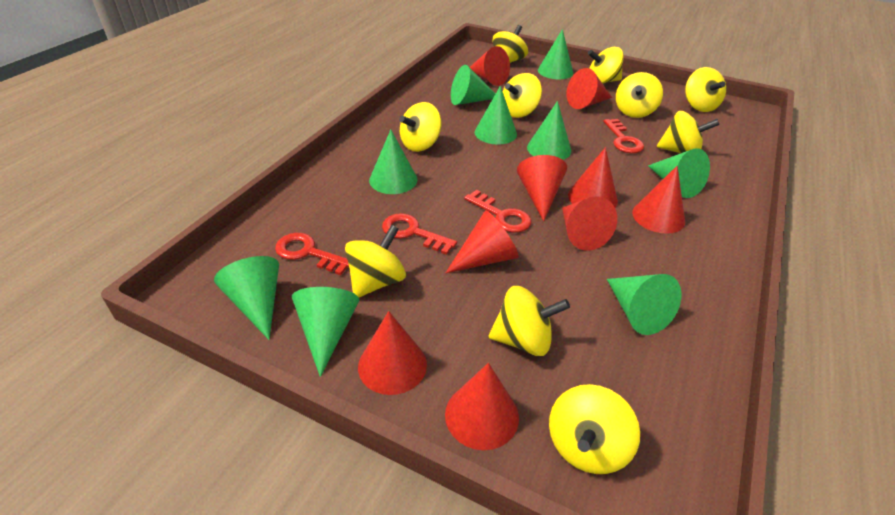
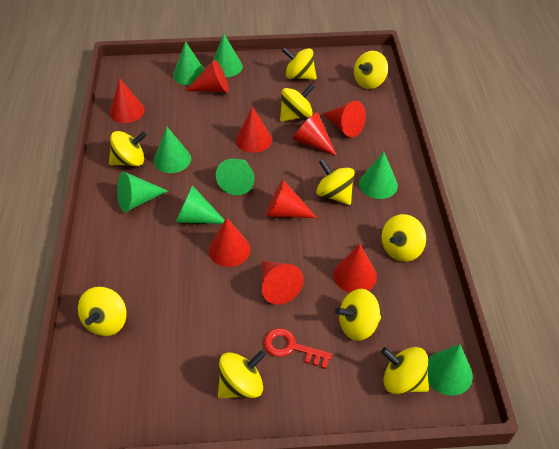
green cone: 9 -> 8
red key: 4 -> 1

